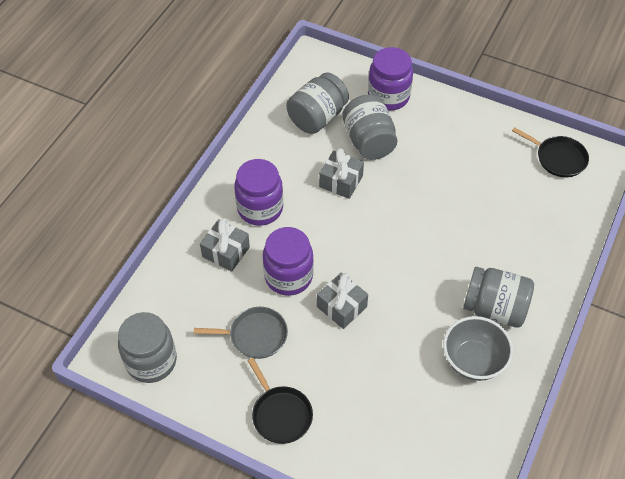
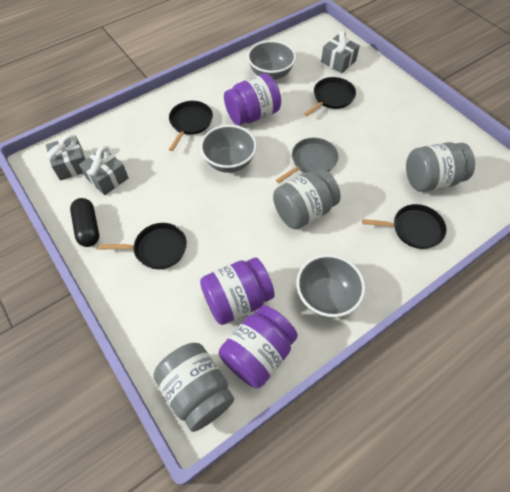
black capsule: 0 -> 1
black pan: 2 -> 4
grey bowl: 1 -> 3
grey jar: 4 -> 3

